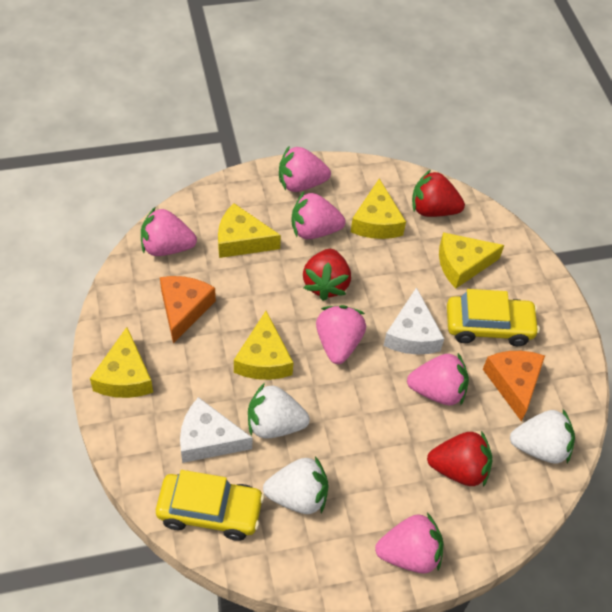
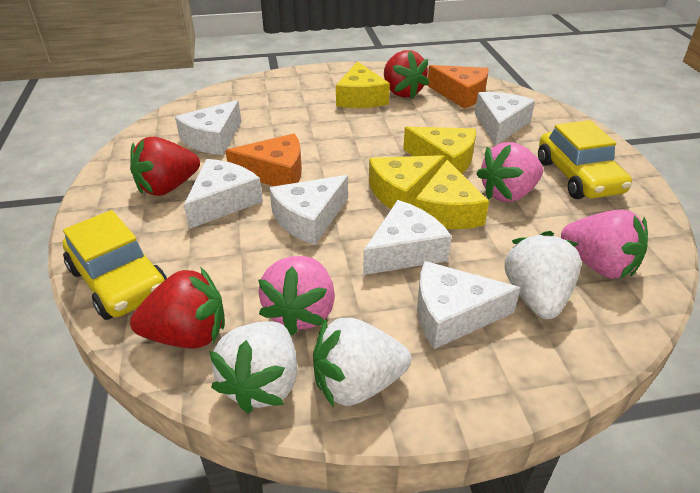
pink strawberry: 6 -> 3
white cheese: 2 -> 6
yellow cheese: 5 -> 4

